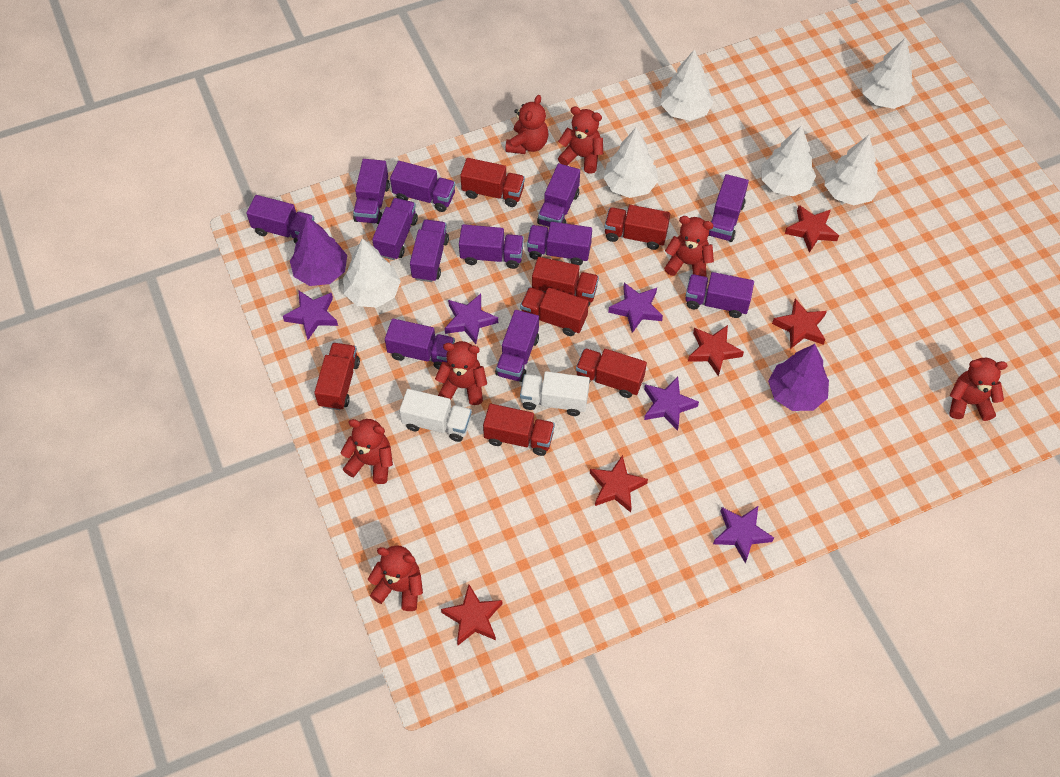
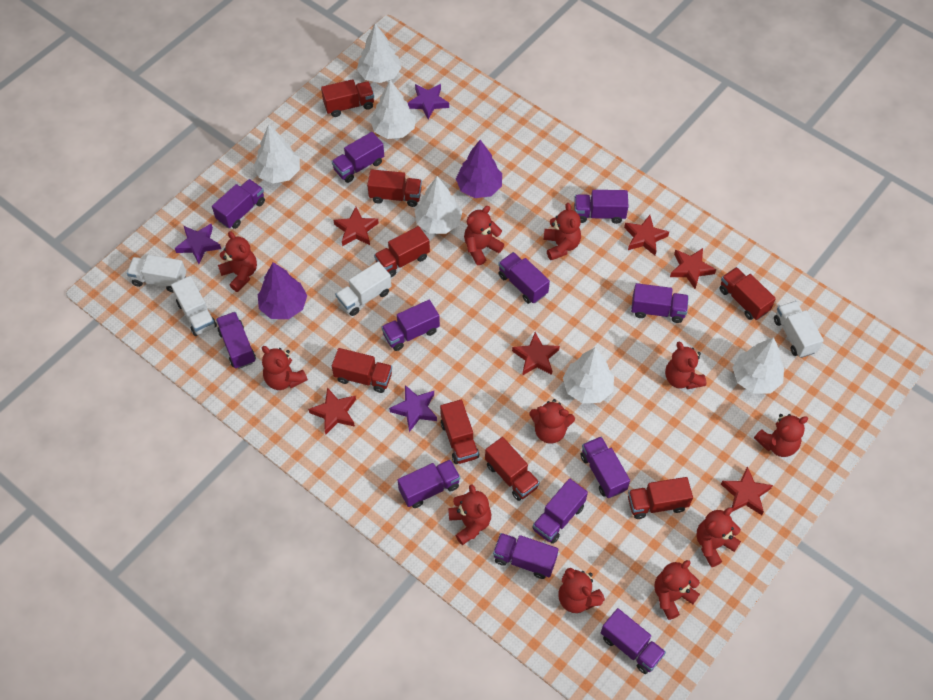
purple star: 5 -> 3
red star: 5 -> 6
red teddy bear: 7 -> 11
red truck: 7 -> 8
white truck: 2 -> 4

